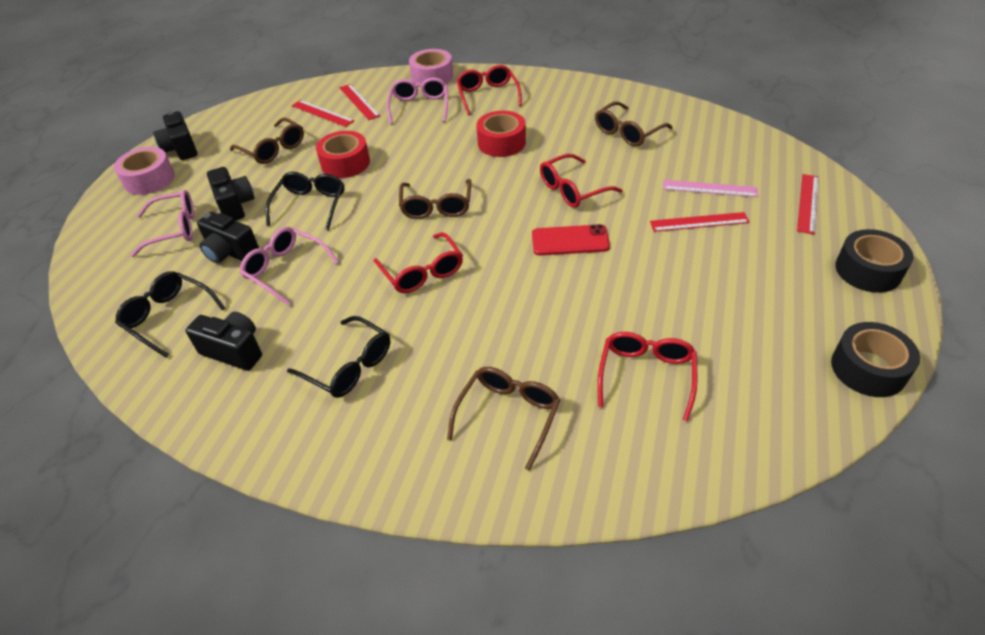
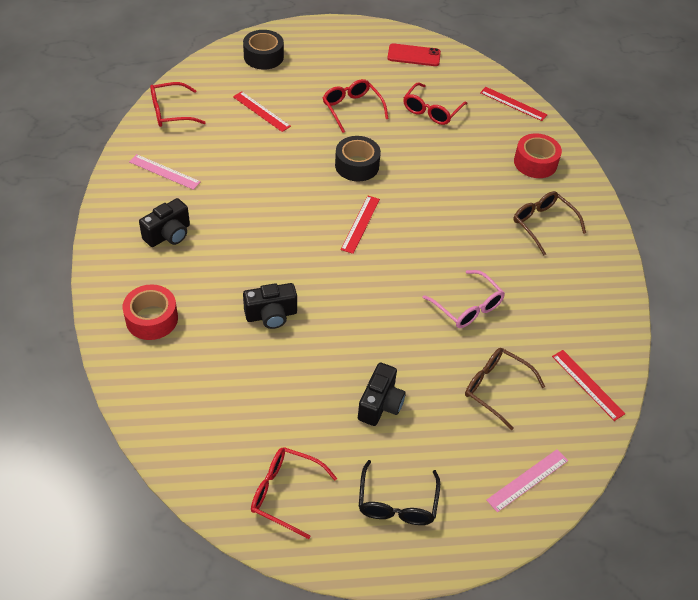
black camera: 4 -> 3
black glasses: 3 -> 1
brown glasses: 4 -> 2
pink glasses: 3 -> 1
pink ruler: 1 -> 2
pink tape: 2 -> 0

